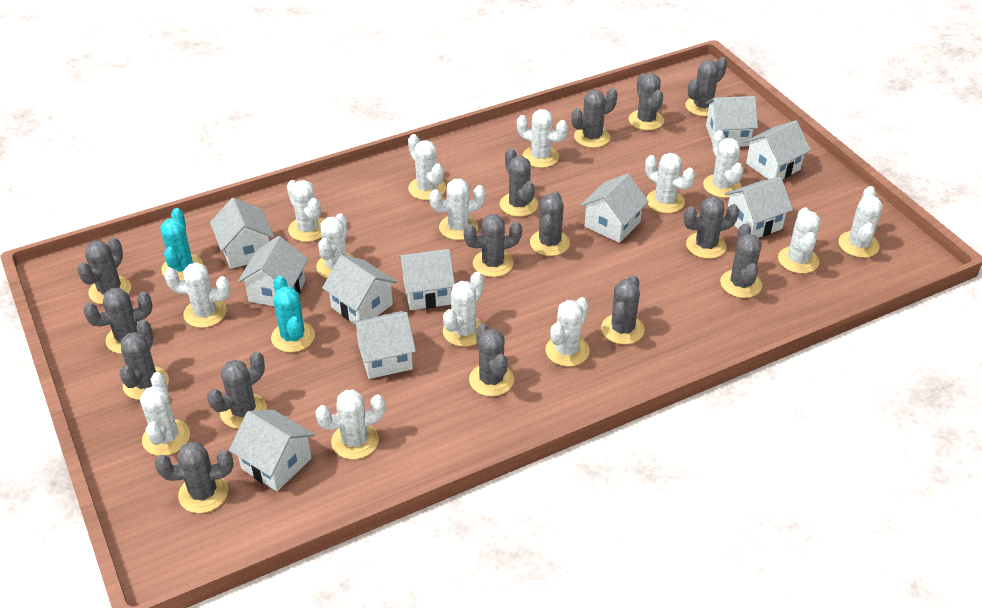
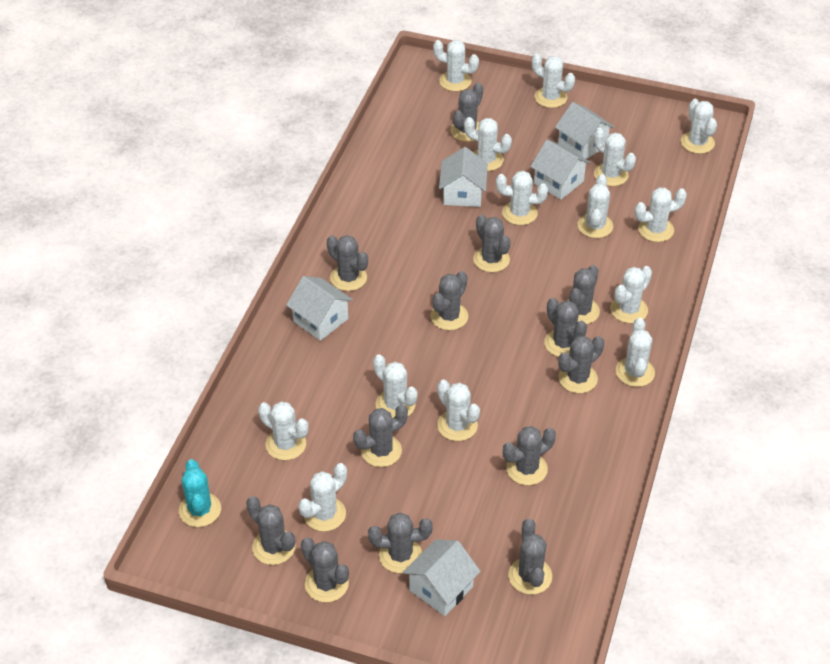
grey cactus: 15 -> 13
turquoise cactus: 2 -> 1
white house: 10 -> 5

